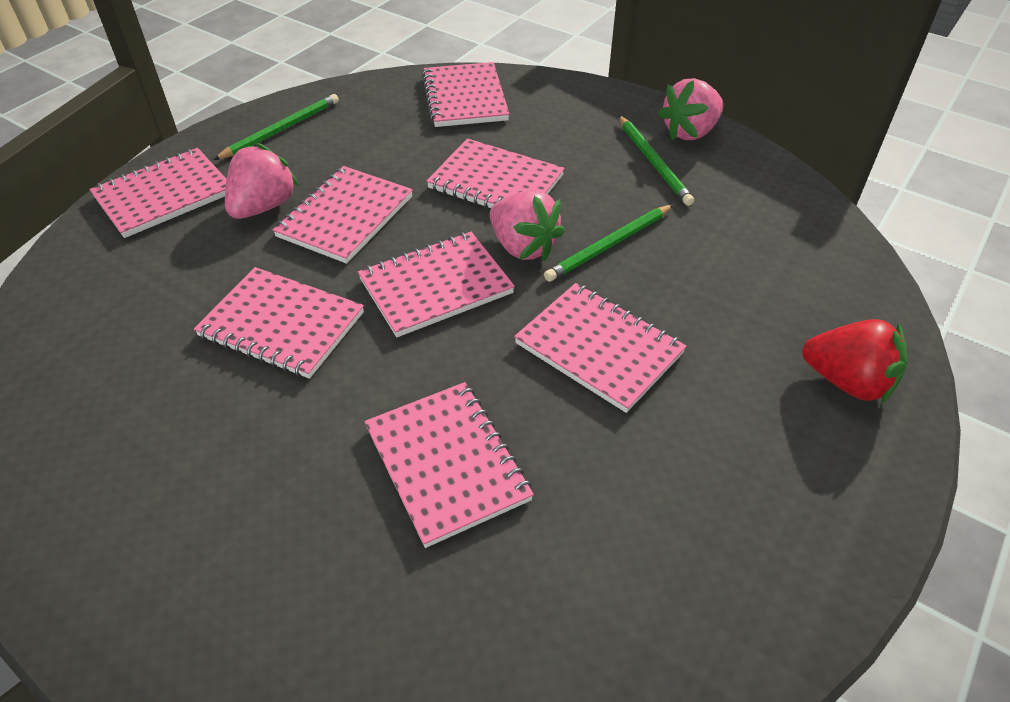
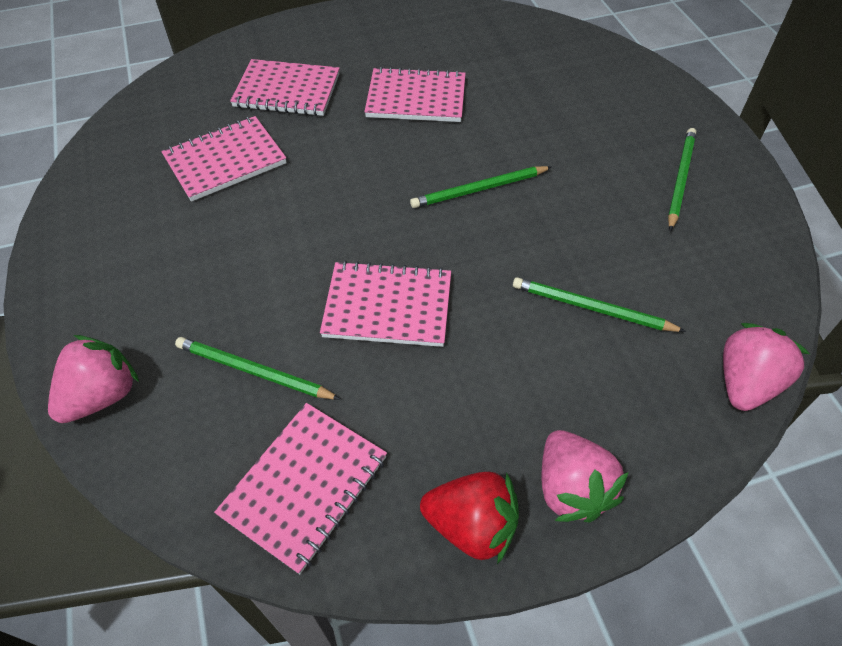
green pencil: 3 -> 4
pink notebook: 8 -> 5

